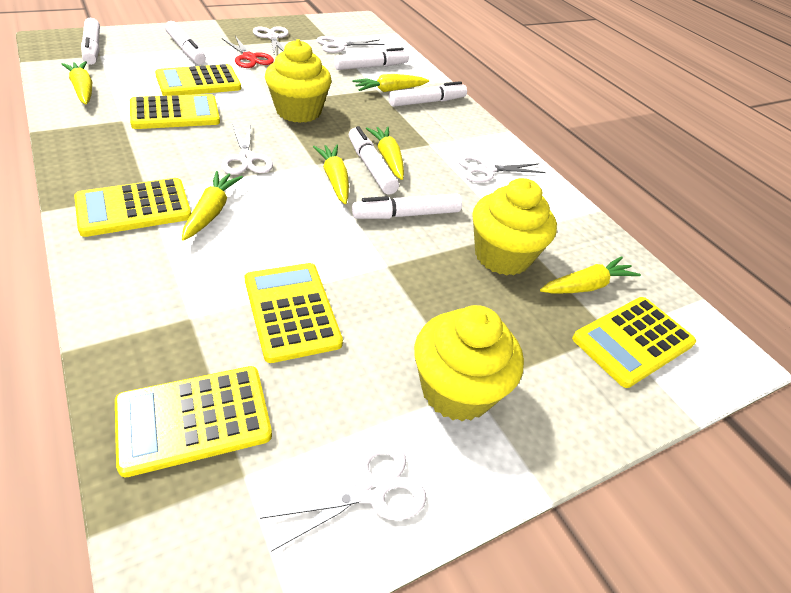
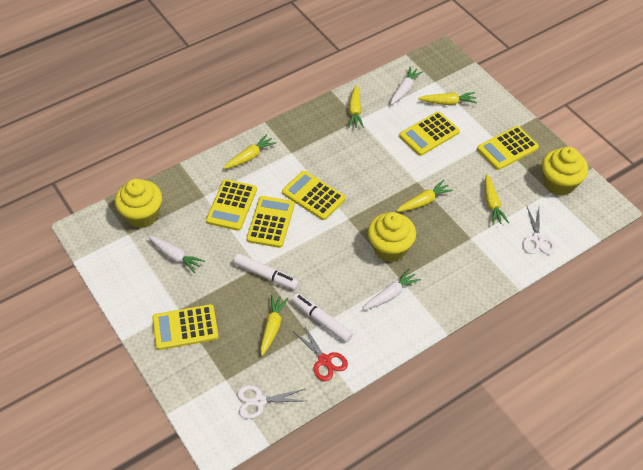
white carrot: 0 -> 3
white marker: 6 -> 2
white scissors: 5 -> 2

